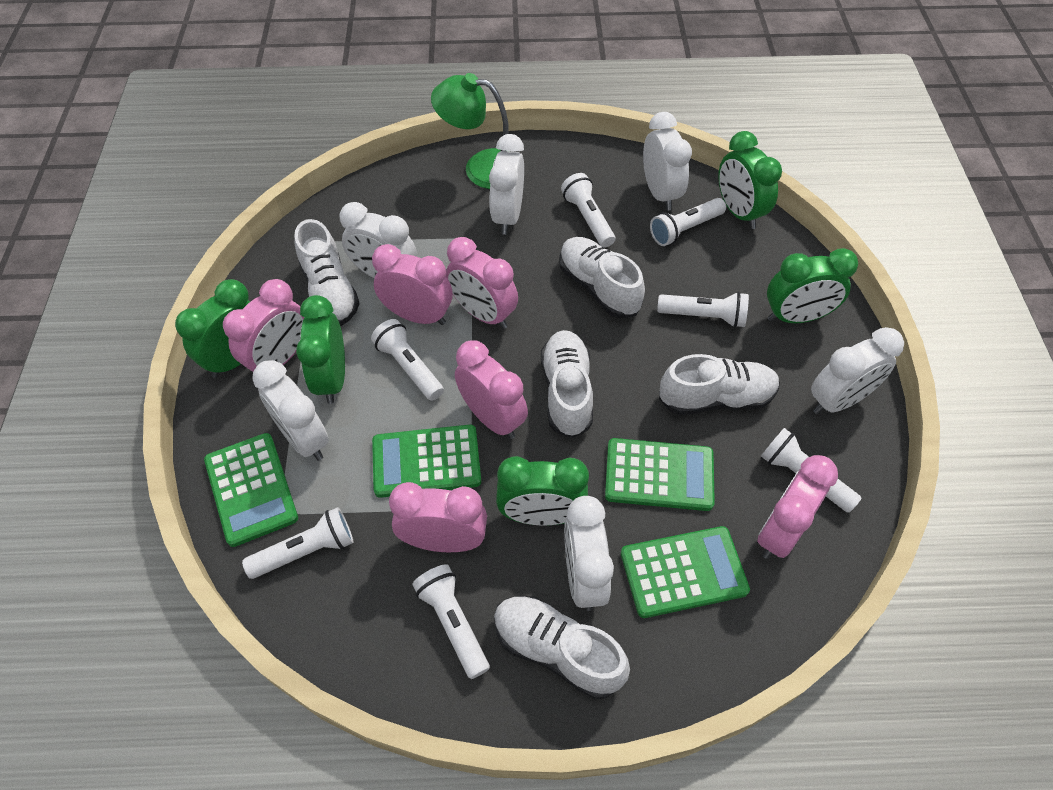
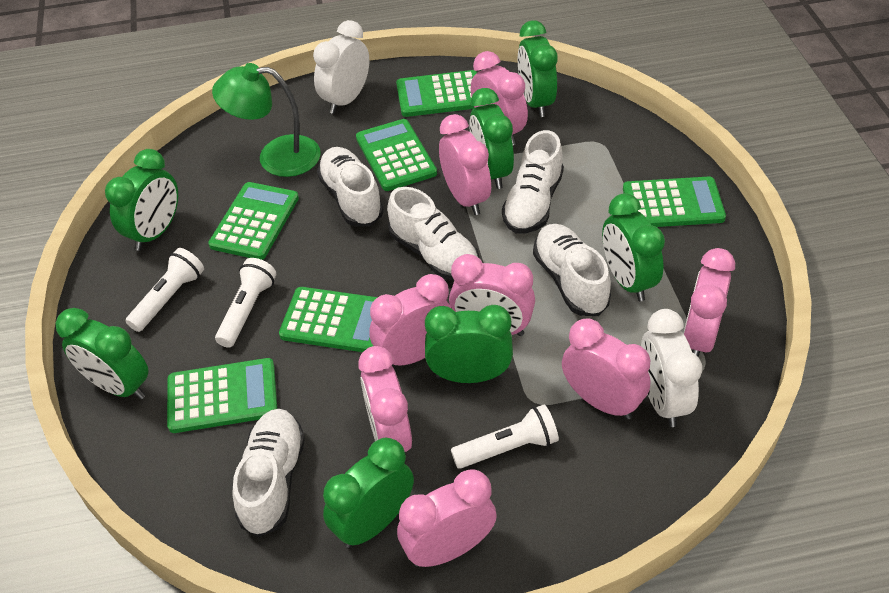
green calculator: 4 -> 6
green clock: 5 -> 7
pink clock: 6 -> 8
white clock: 6 -> 2
white flashlight: 7 -> 3

